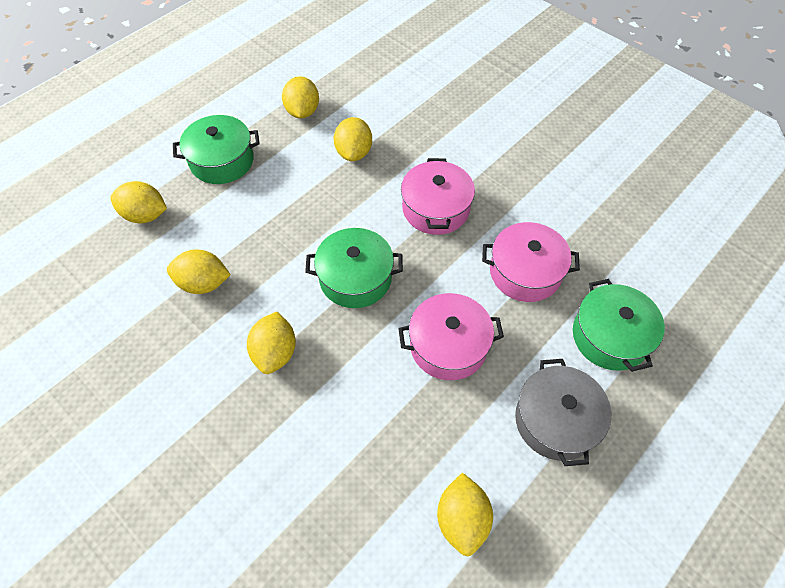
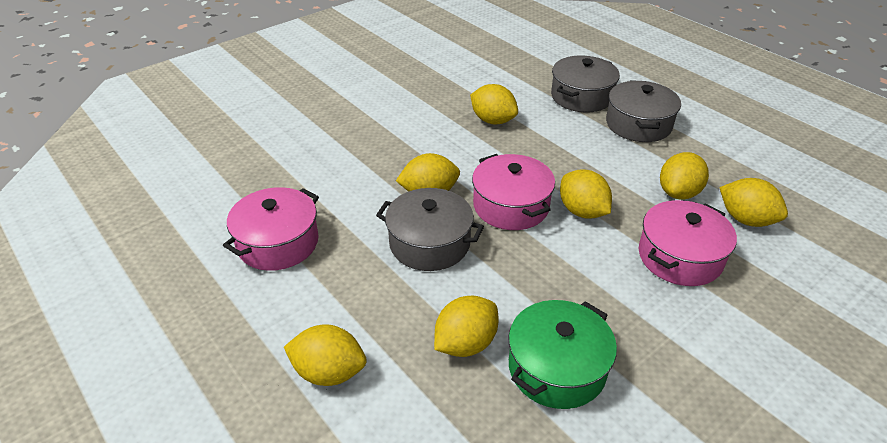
green pot: 3 -> 1
grey pot: 1 -> 3
yellow lemon: 6 -> 7

